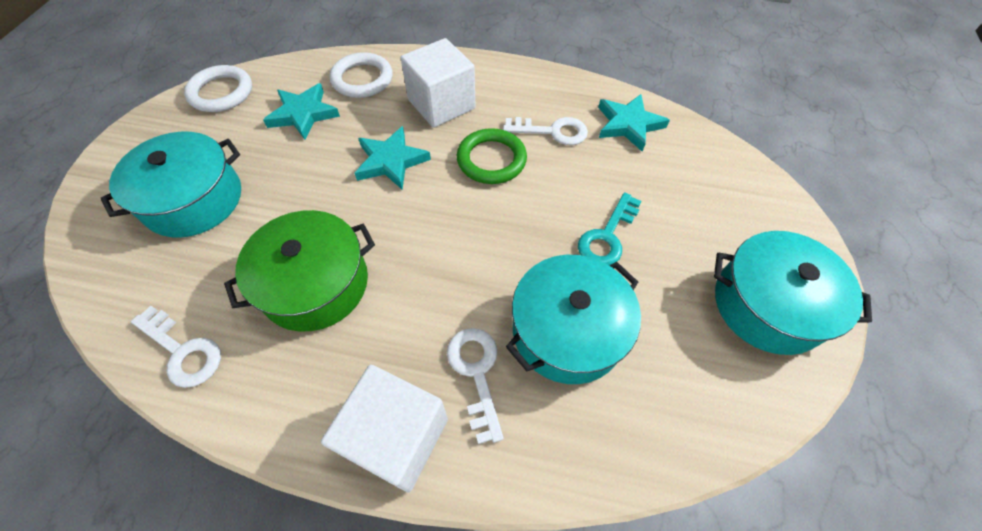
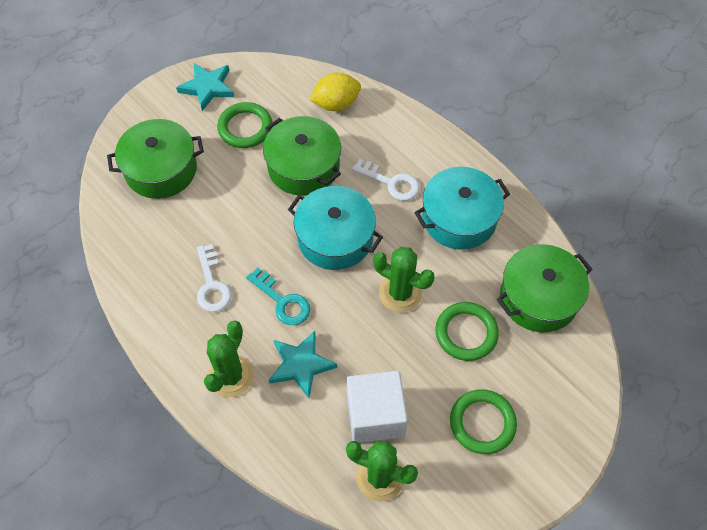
green cactus: 0 -> 3
green pot: 1 -> 3
green ring: 1 -> 3
turquoise pot: 3 -> 2
turquoise star: 3 -> 2
white cube: 2 -> 1
white key: 3 -> 2
white ring: 2 -> 0
yellow lemon: 0 -> 1

